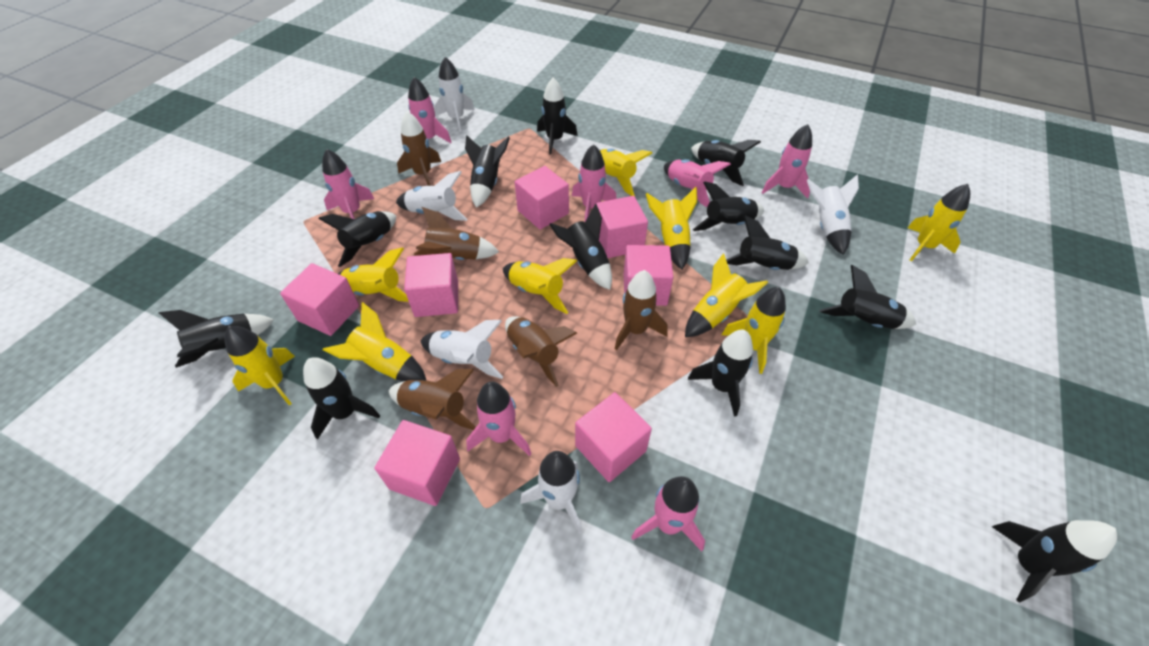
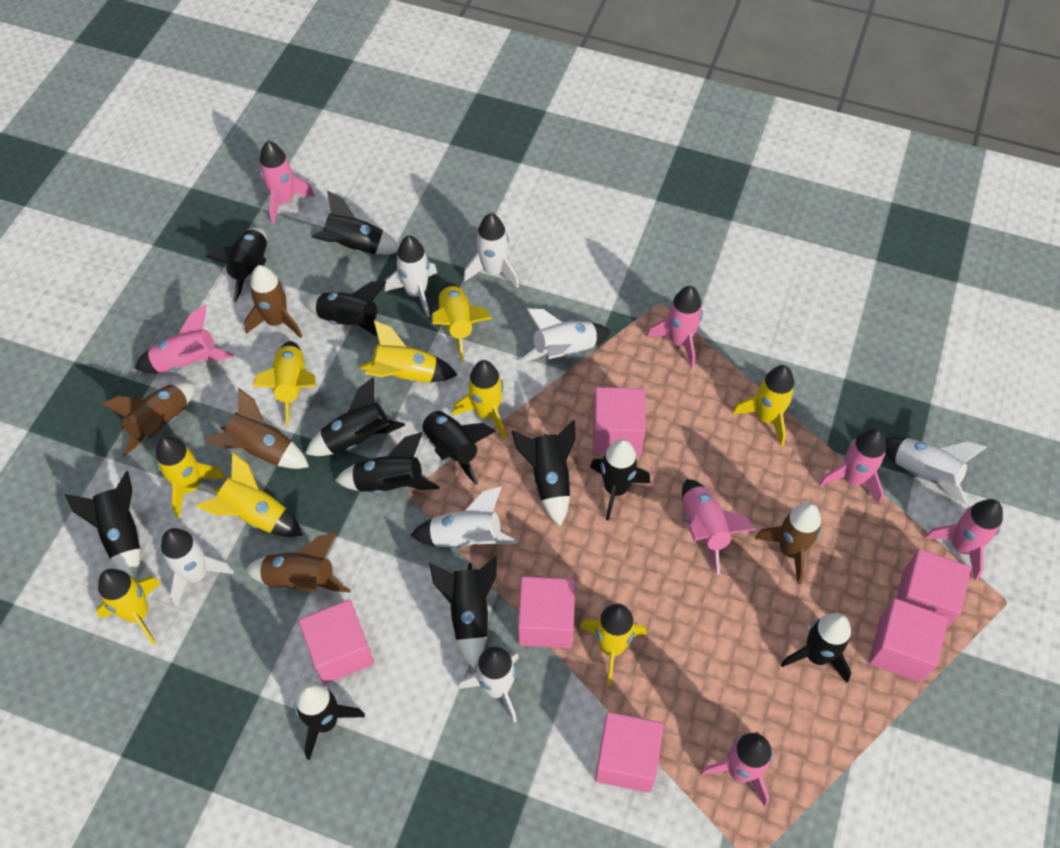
pink cube: 7 -> 6
white rocket: 5 -> 7

